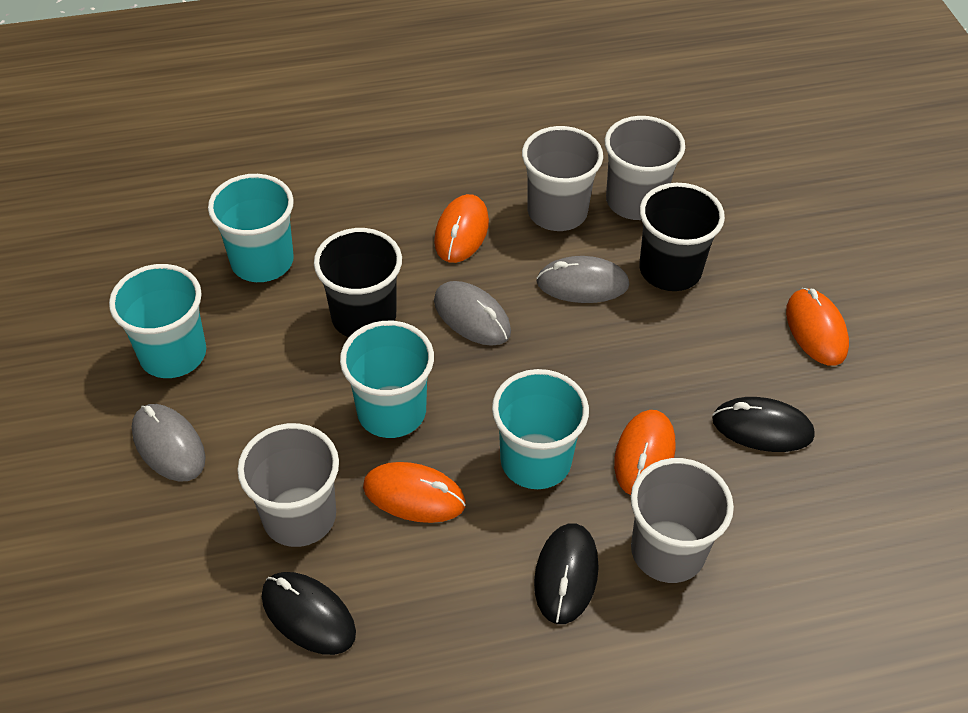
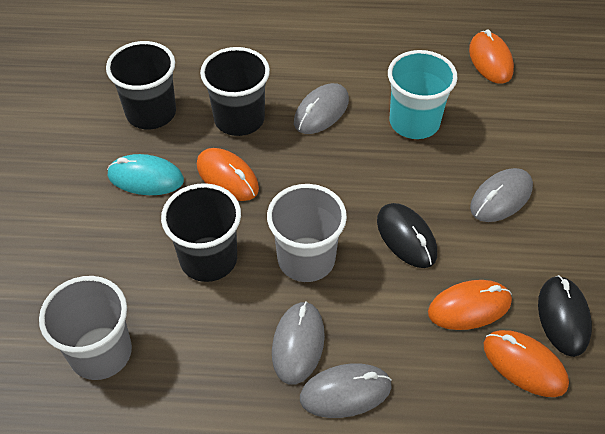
black cup: 2 -> 3
black mouse: 3 -> 2
grey cup: 4 -> 2
grey mouse: 3 -> 4
turquoise cup: 4 -> 1
turquoise mouse: 0 -> 1

